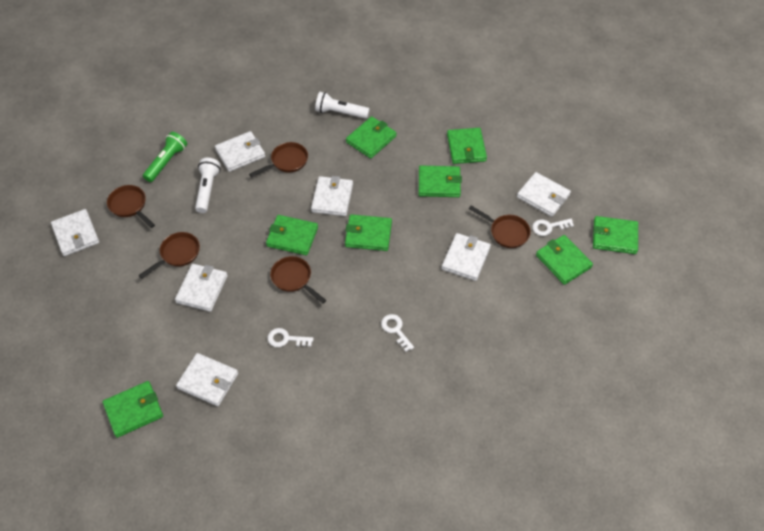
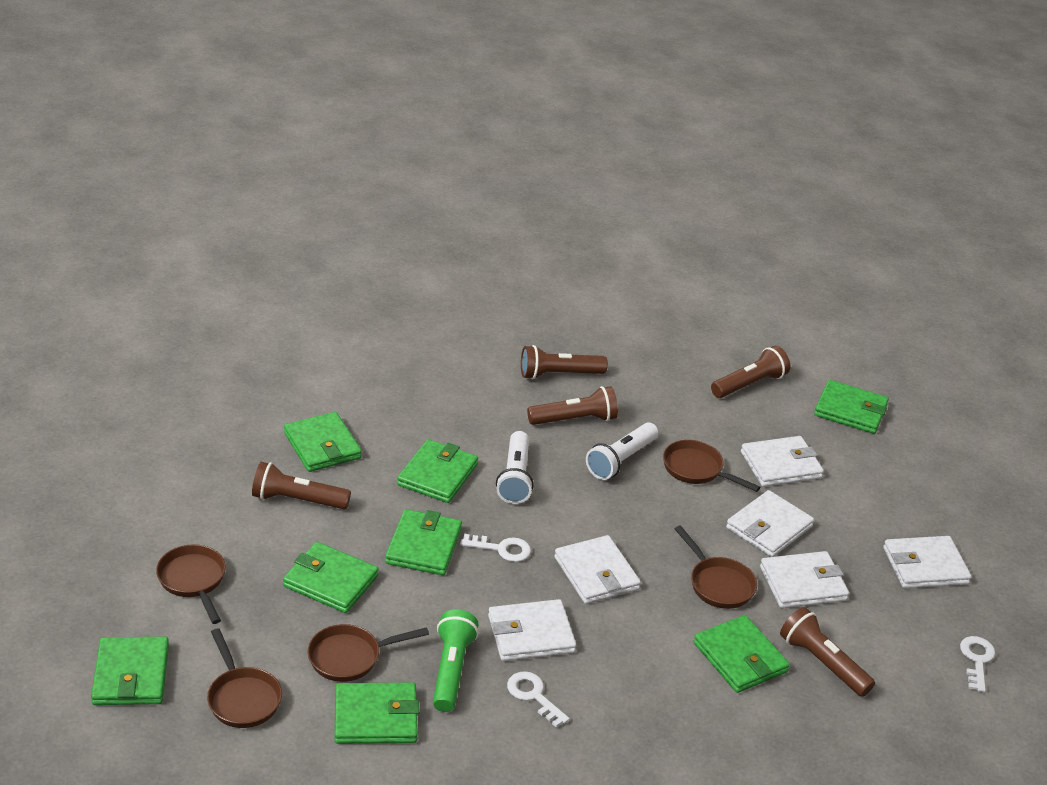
brown flashlight: 0 -> 5
white wallet: 7 -> 6

